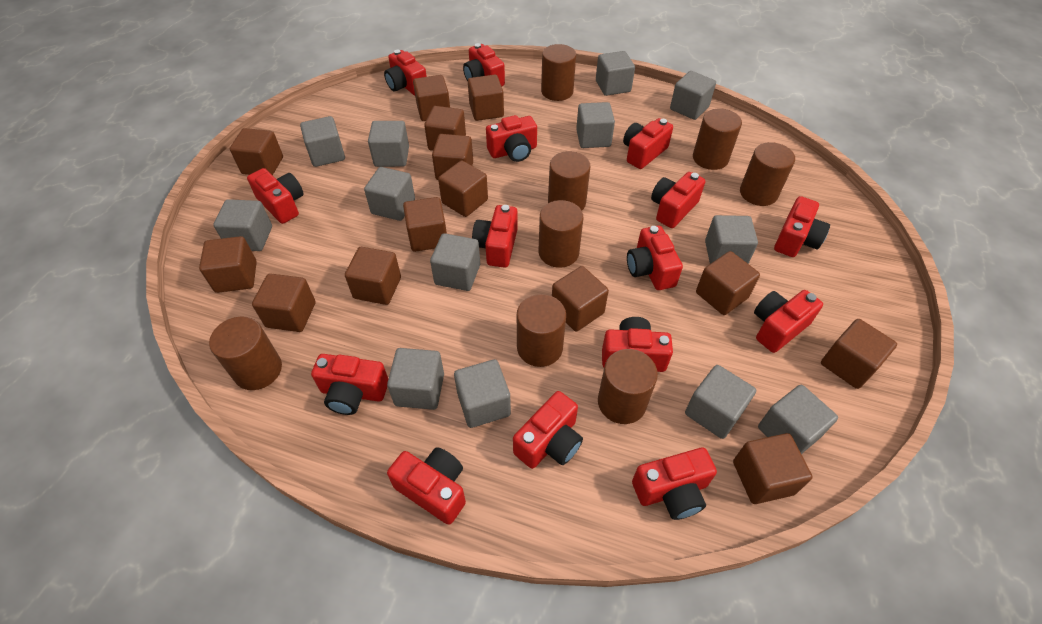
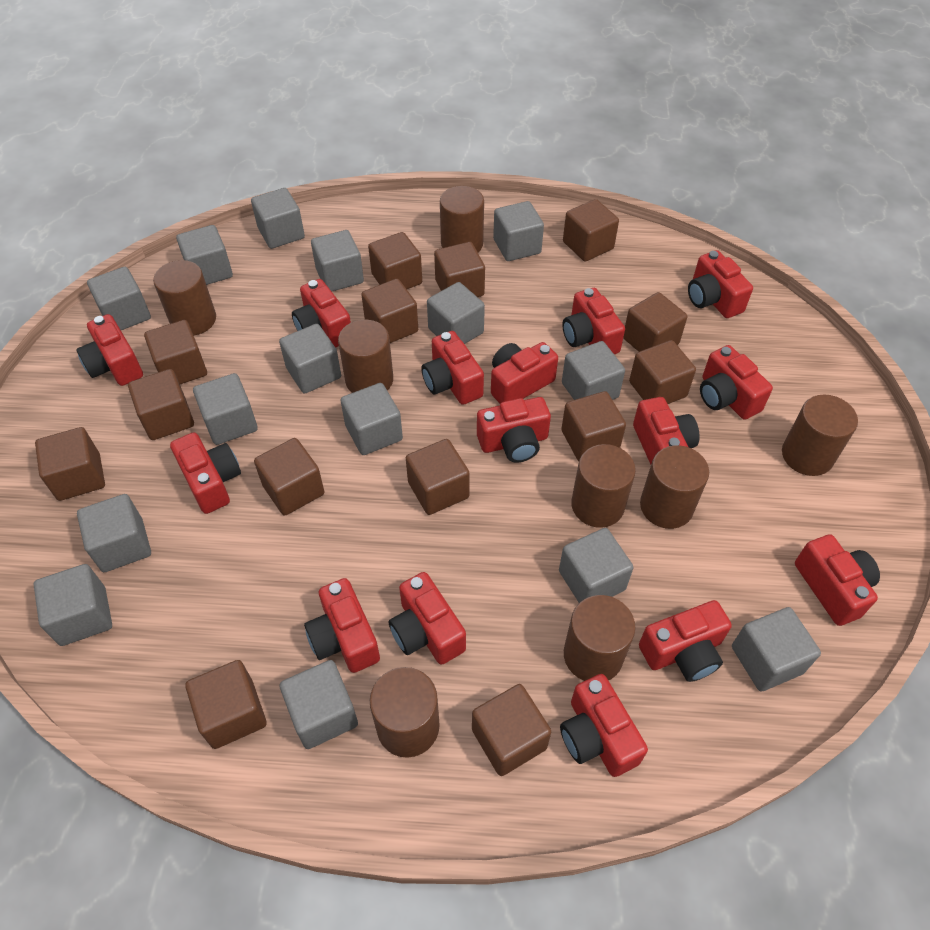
grey cube: 13 -> 15

